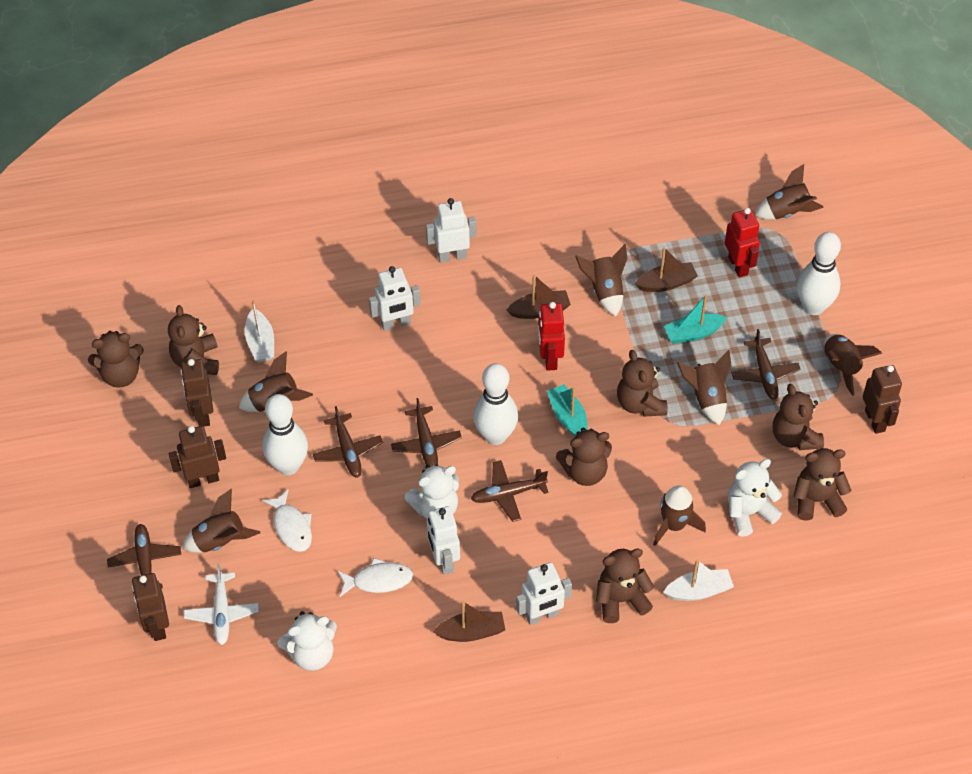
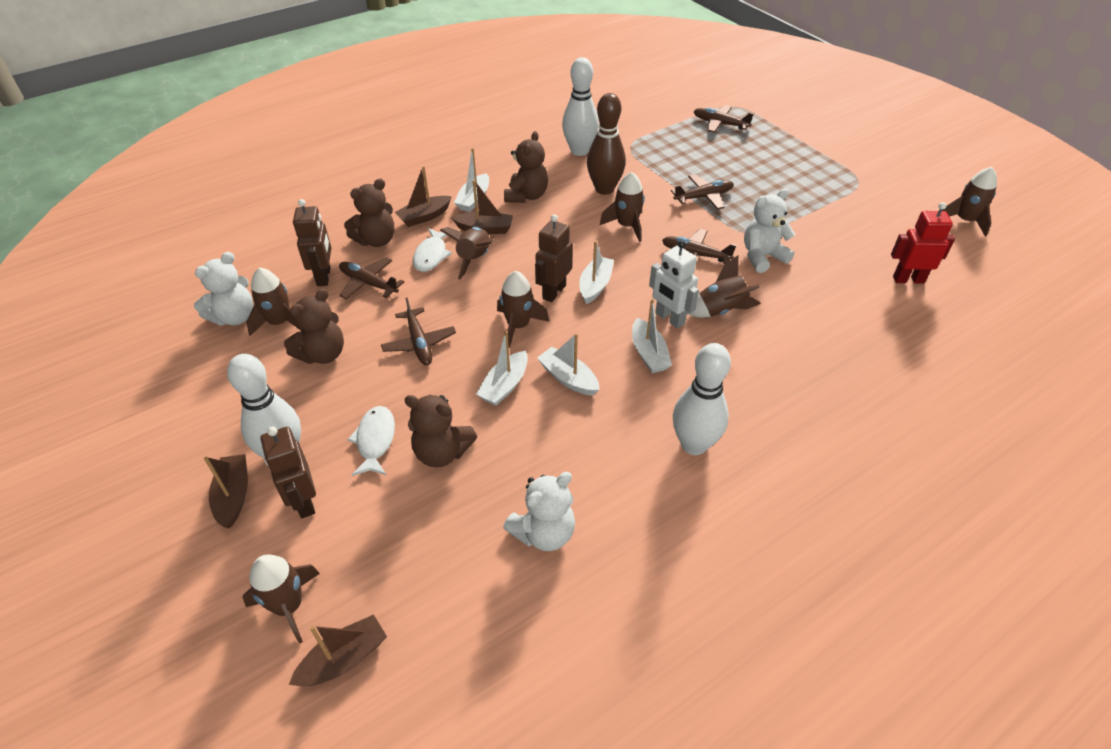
brown boat: 3 -> 4
brown bowling pin: 0 -> 1
brown robot: 4 -> 3
brown teddy bear: 7 -> 4
red robot: 2 -> 1
turquoise boat: 2 -> 0
white boat: 2 -> 5
white plane: 1 -> 0
white robot: 4 -> 1

